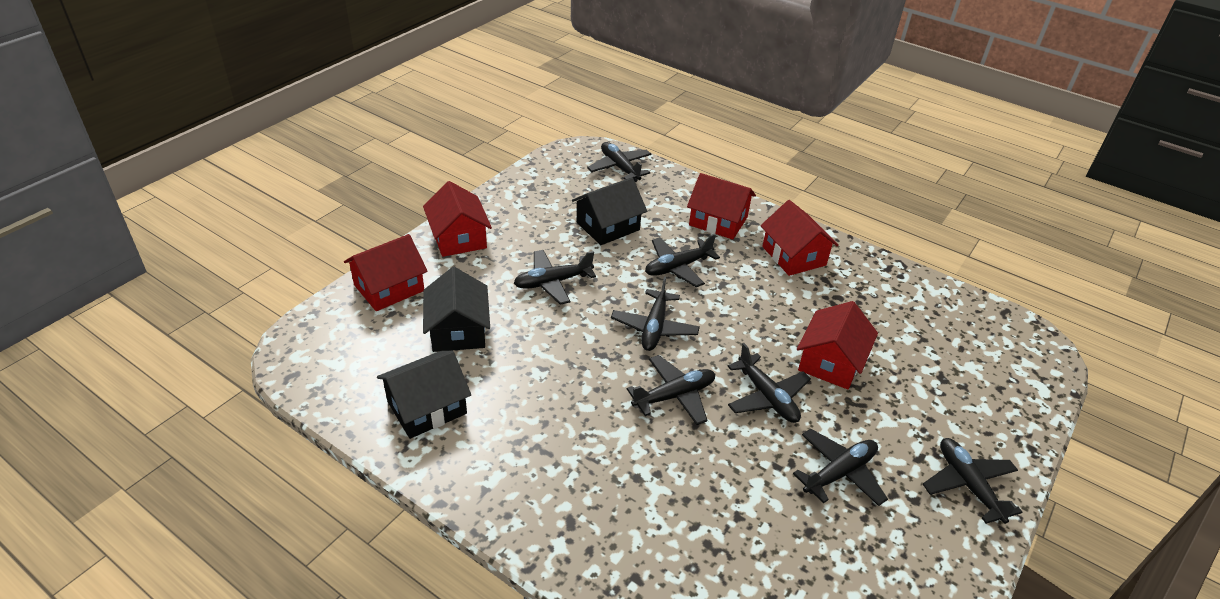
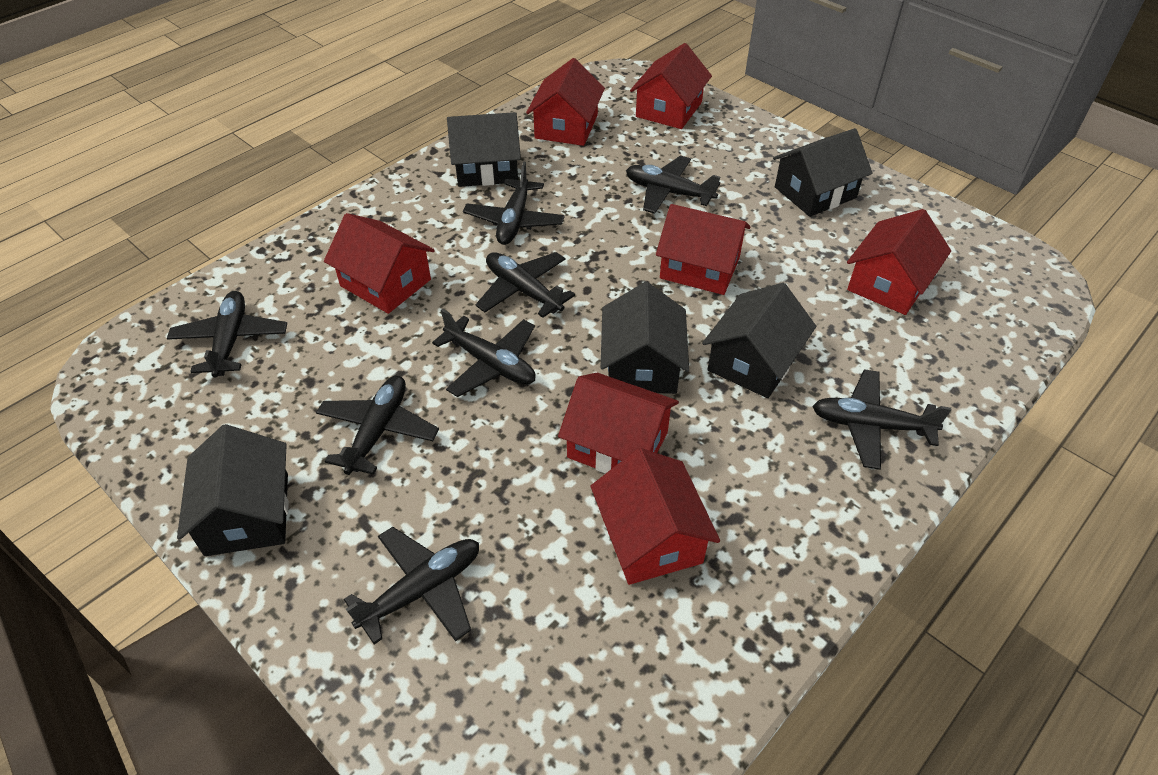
black house: 3 -> 5
red house: 5 -> 7

